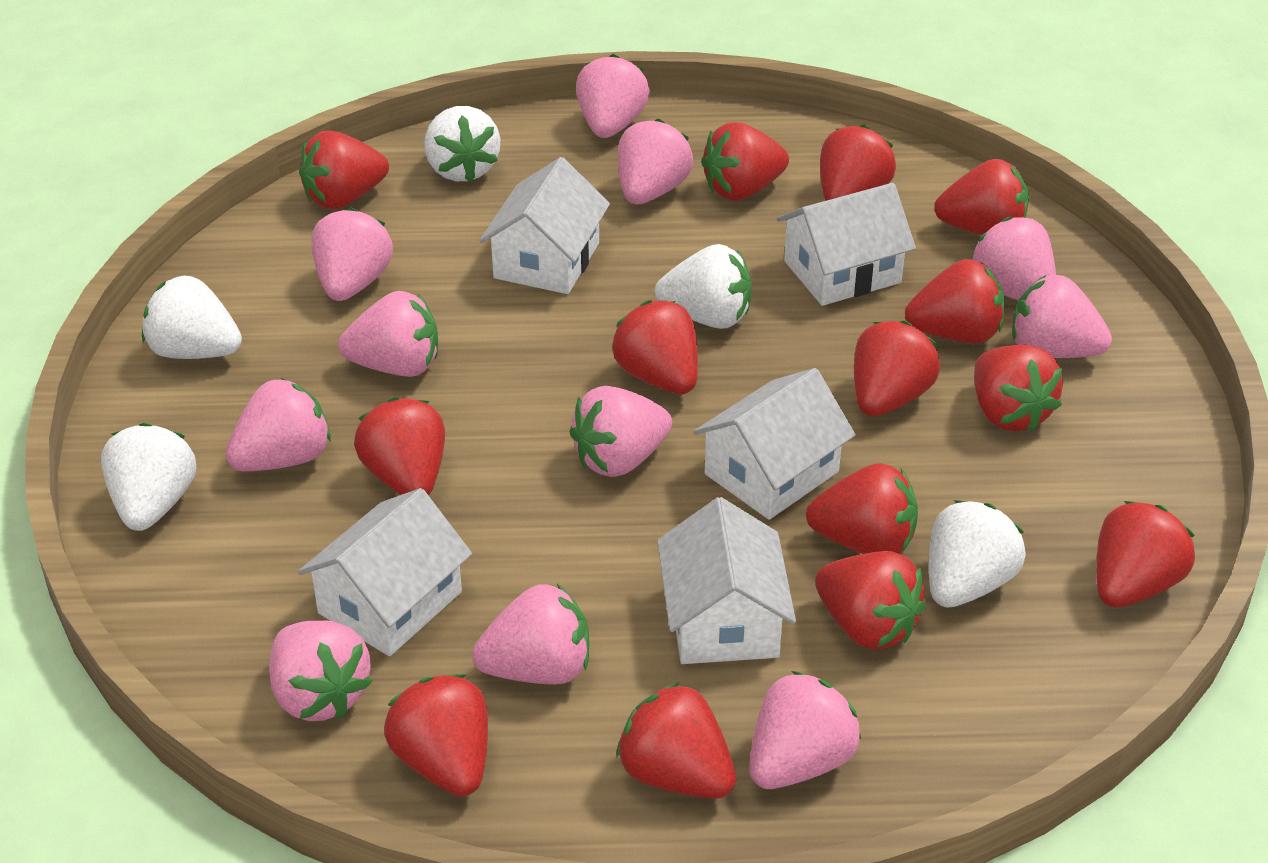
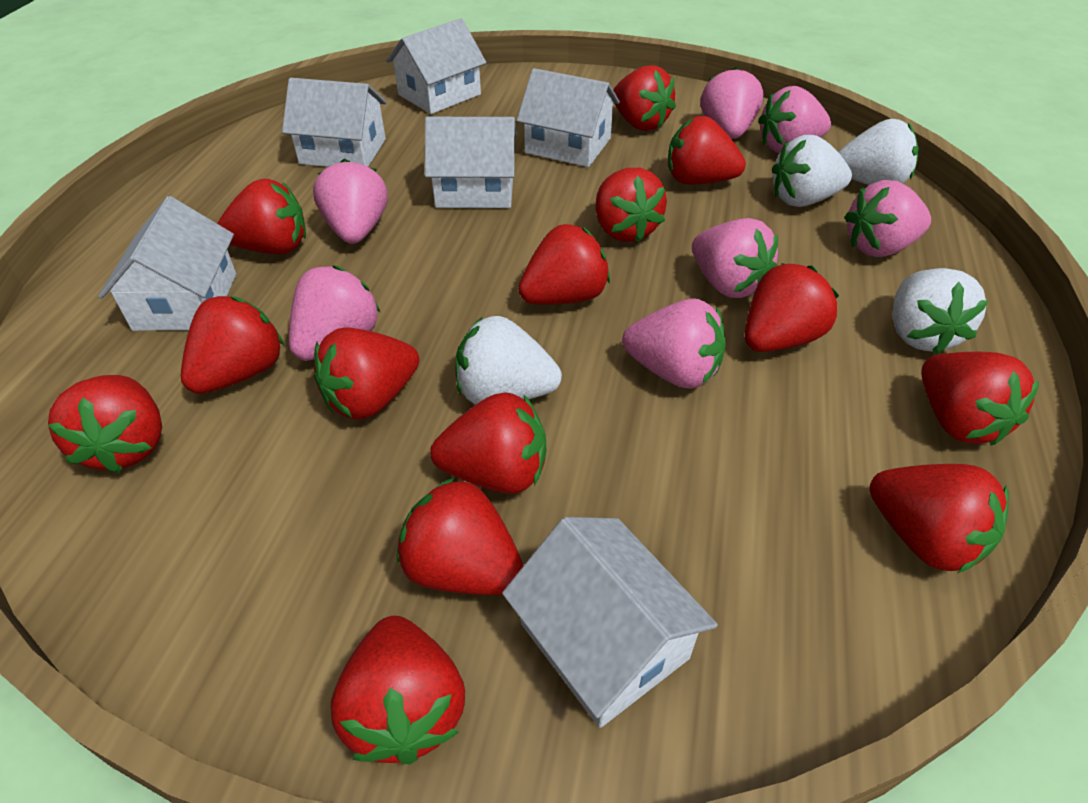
pink strawberry: 11 -> 7
white house: 5 -> 6
white strawberry: 5 -> 4

